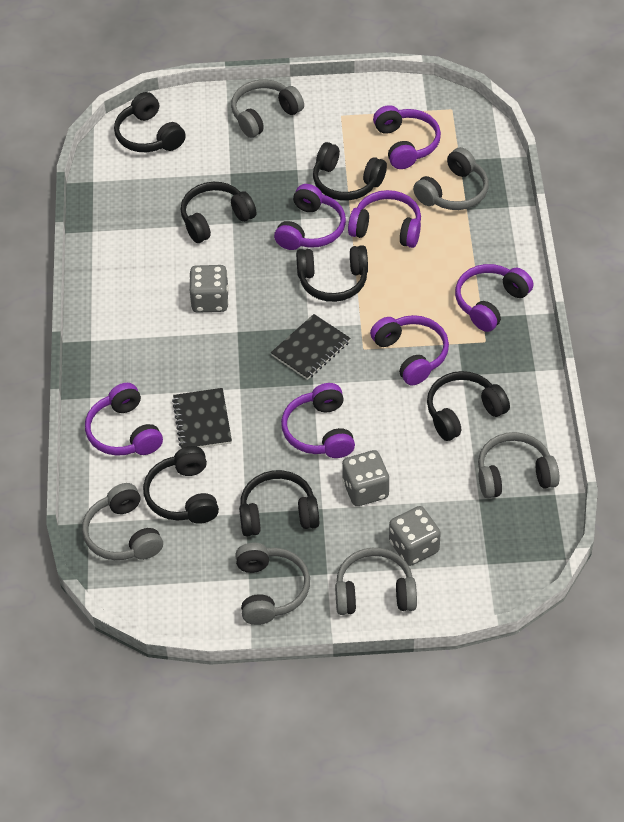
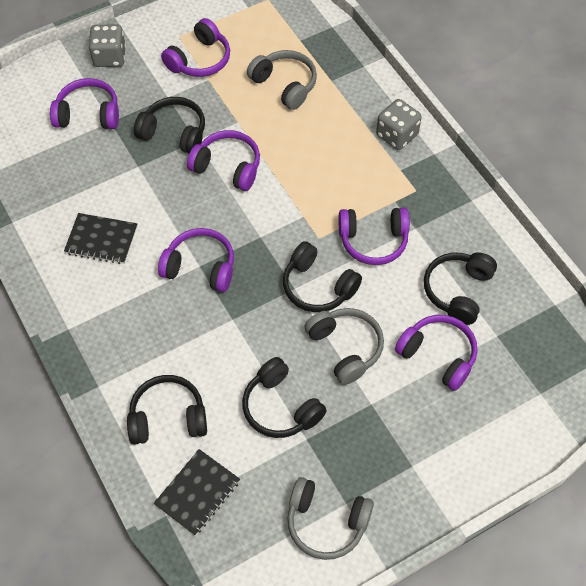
black headphones: 7 -> 5
grey dice: 3 -> 2
grey headphones: 6 -> 3
purple headphones: 7 -> 6

